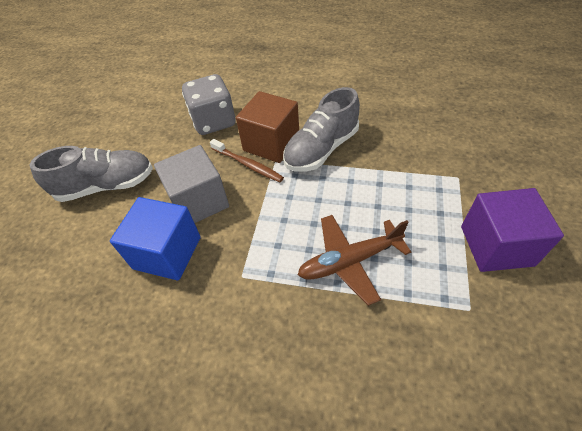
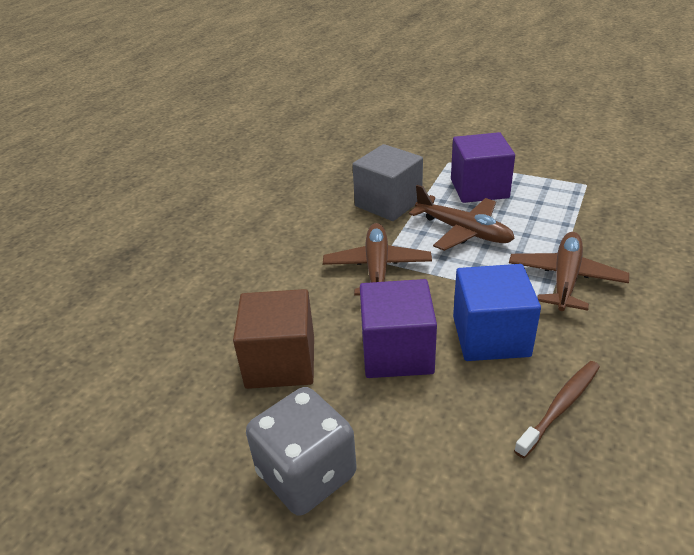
brown plane: 1 -> 3
grey shoe: 2 -> 0
purple cube: 1 -> 2

